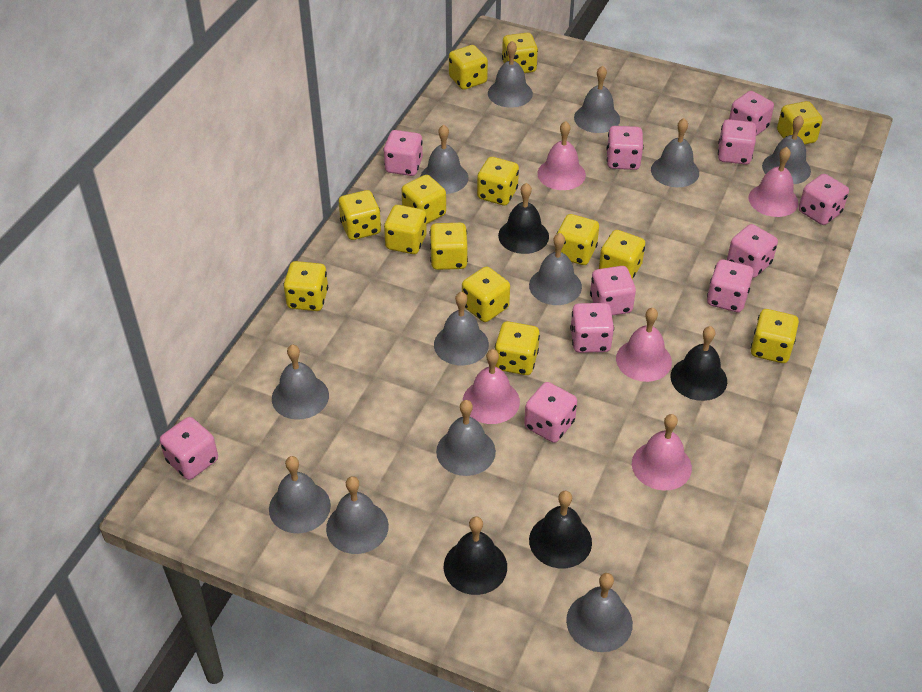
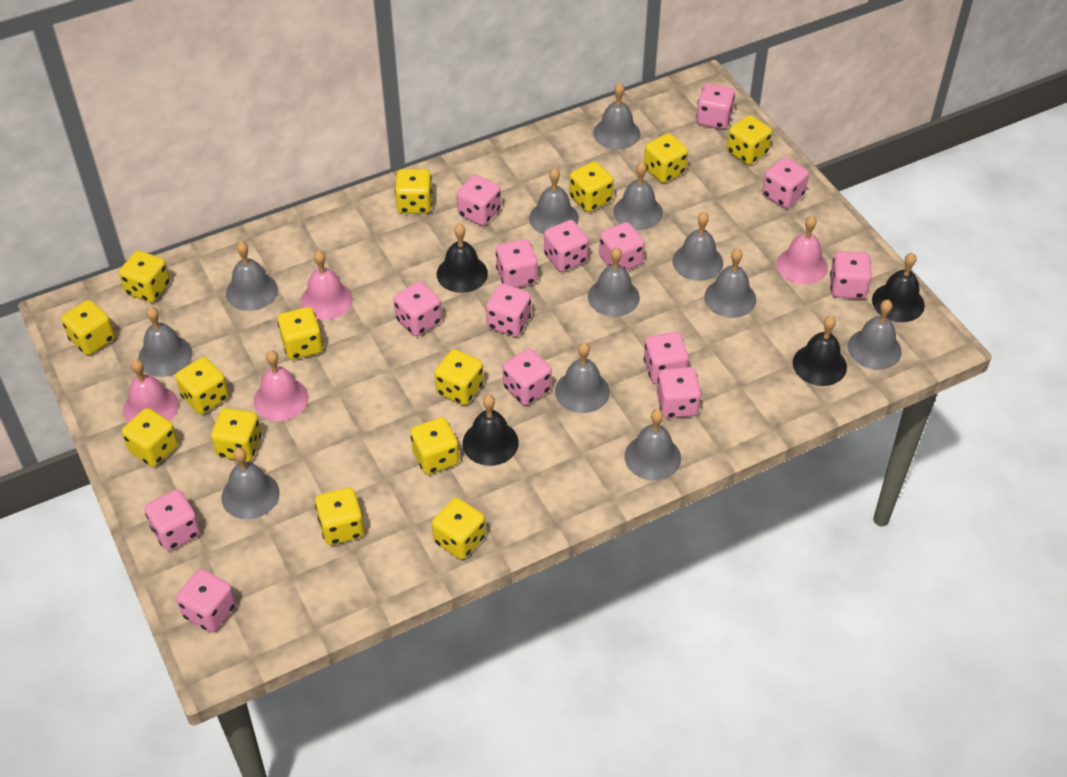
pink bell: 5 -> 4
pink dice: 11 -> 14

